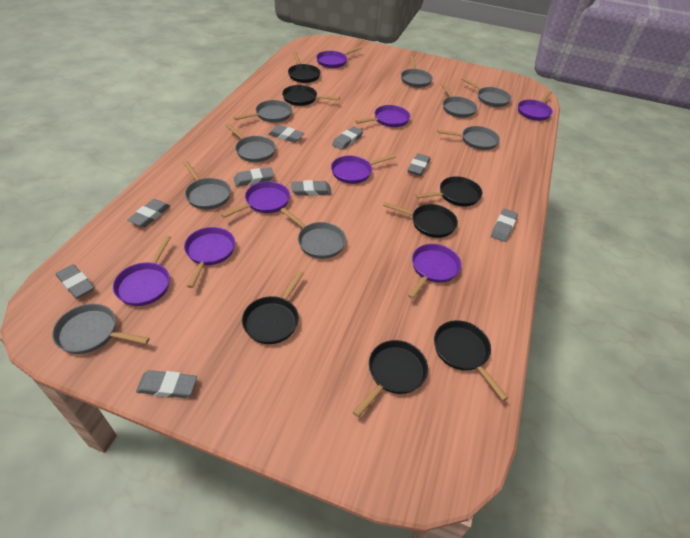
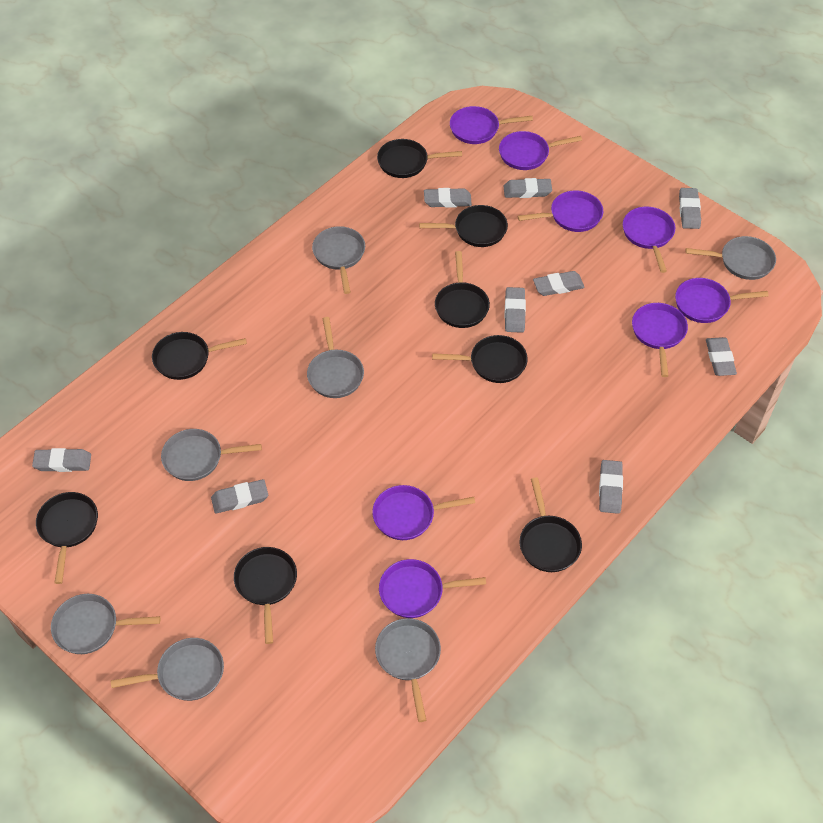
black pan: 7 -> 8
grey pan: 9 -> 7

